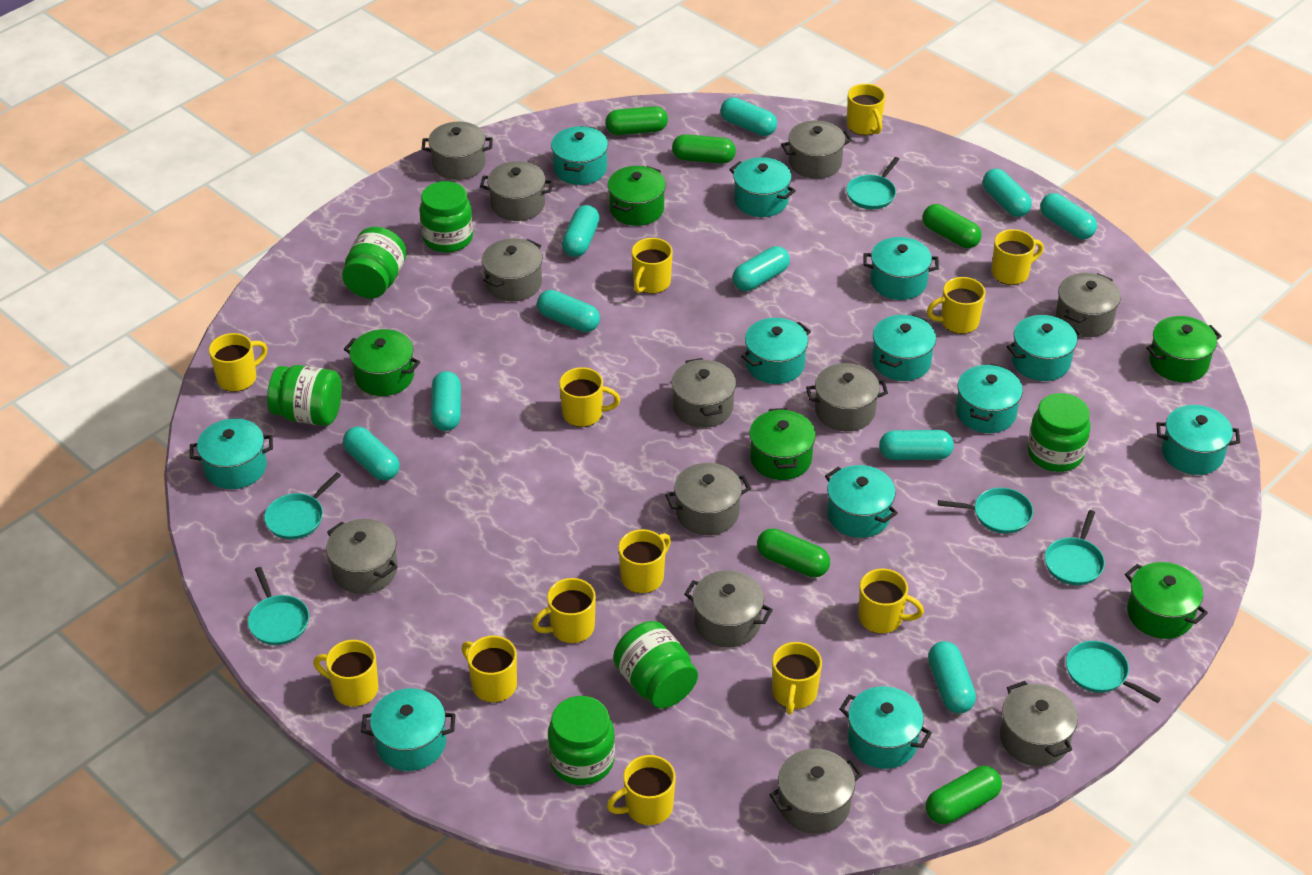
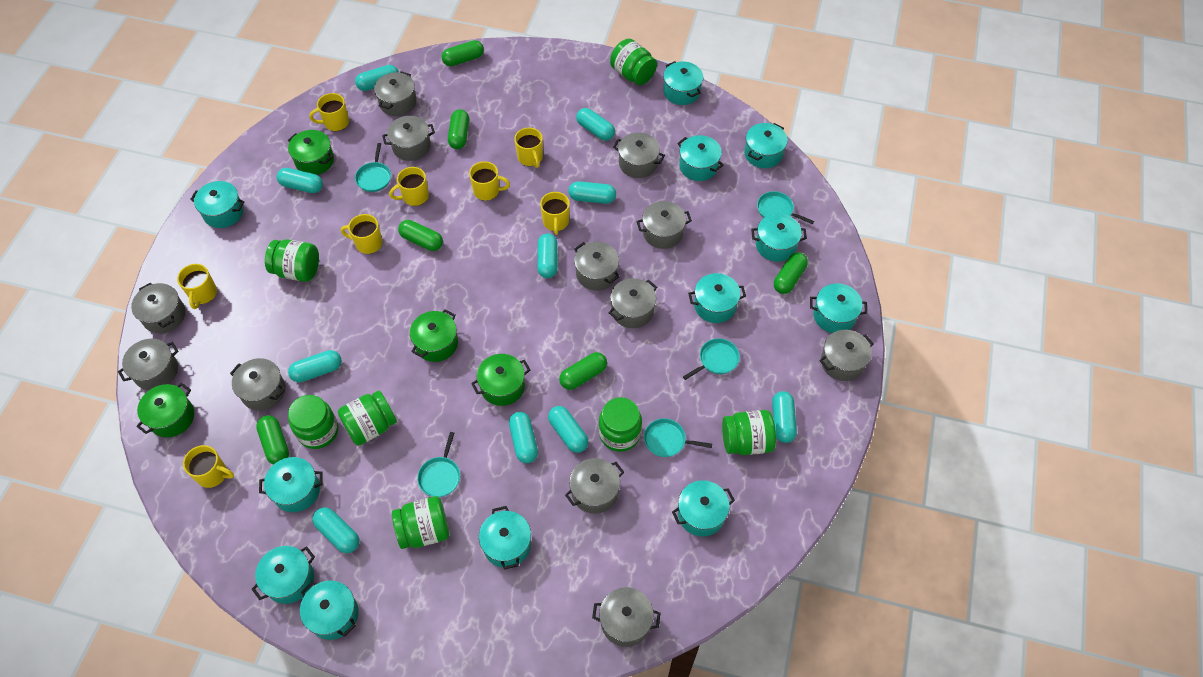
green capsule: 5 -> 6
green jar: 6 -> 7
green pot: 5 -> 4
turquoise pan: 6 -> 5
yellow mug: 13 -> 8

